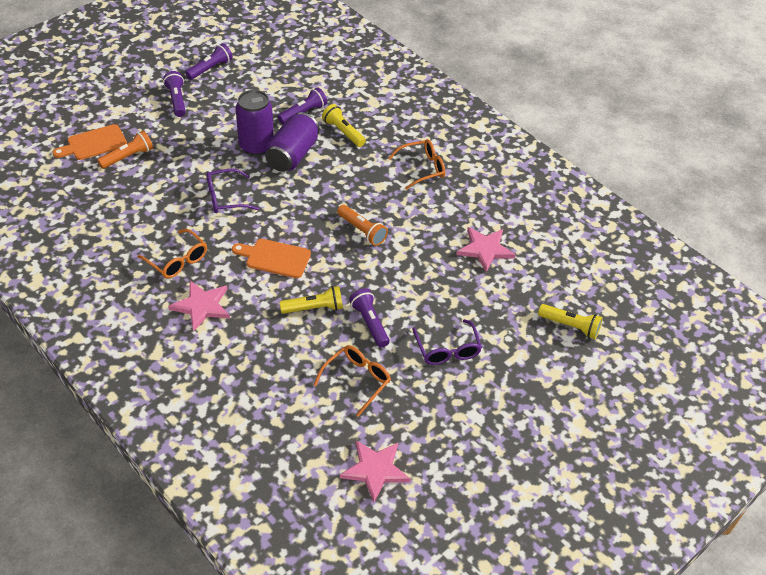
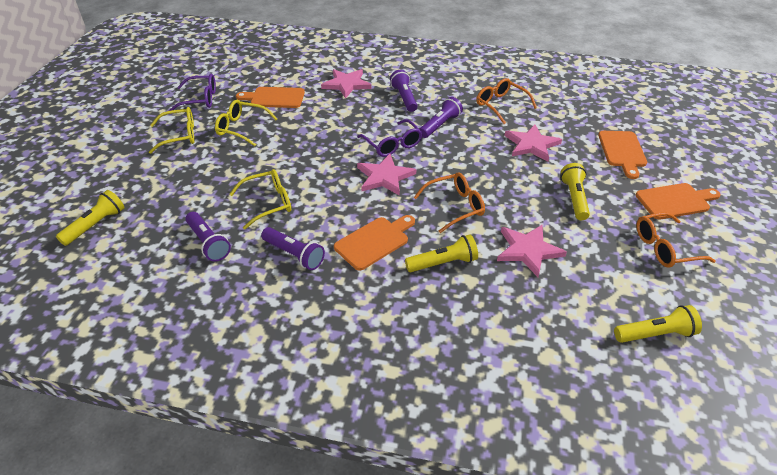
orange cutting board: 2 -> 4
orange flashlight: 2 -> 0
pink star: 3 -> 4
purple can: 2 -> 0
yellow flashlight: 3 -> 4
yellow glasses: 0 -> 3

